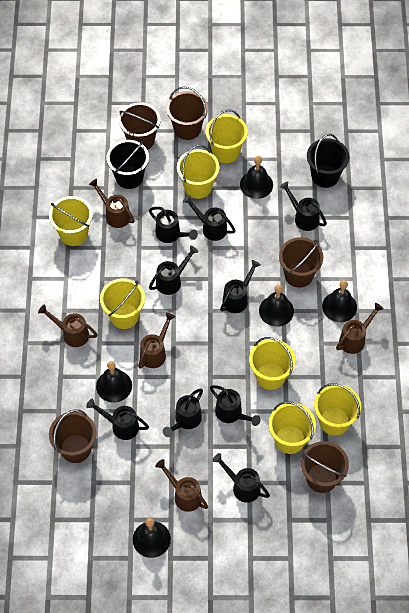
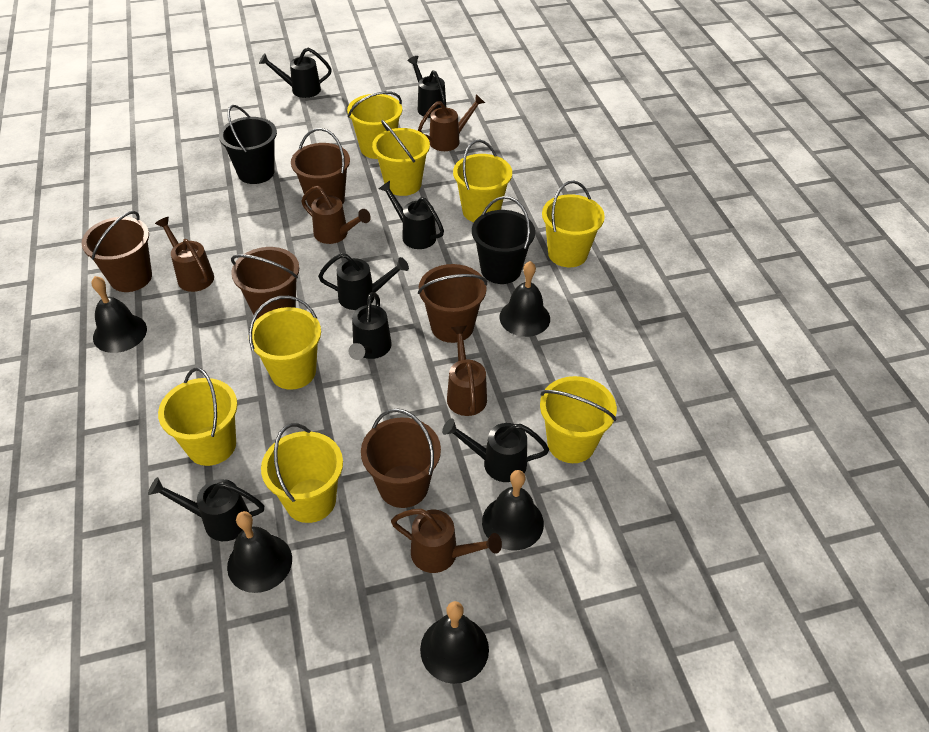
black watering can: 9 -> 7
yellow bucket: 7 -> 8

